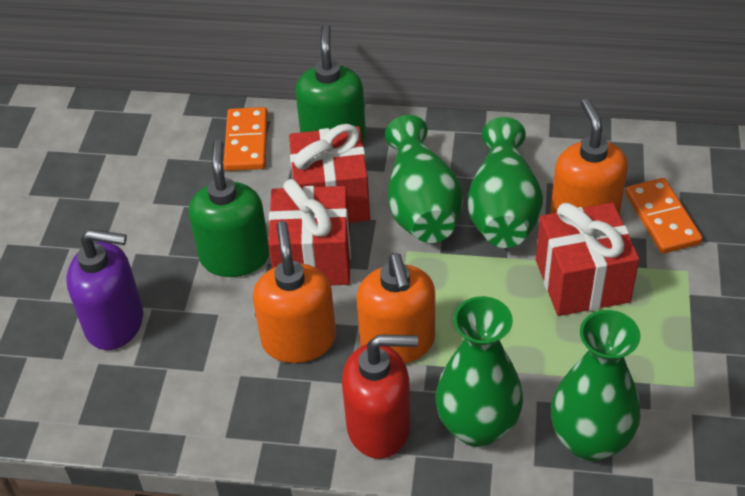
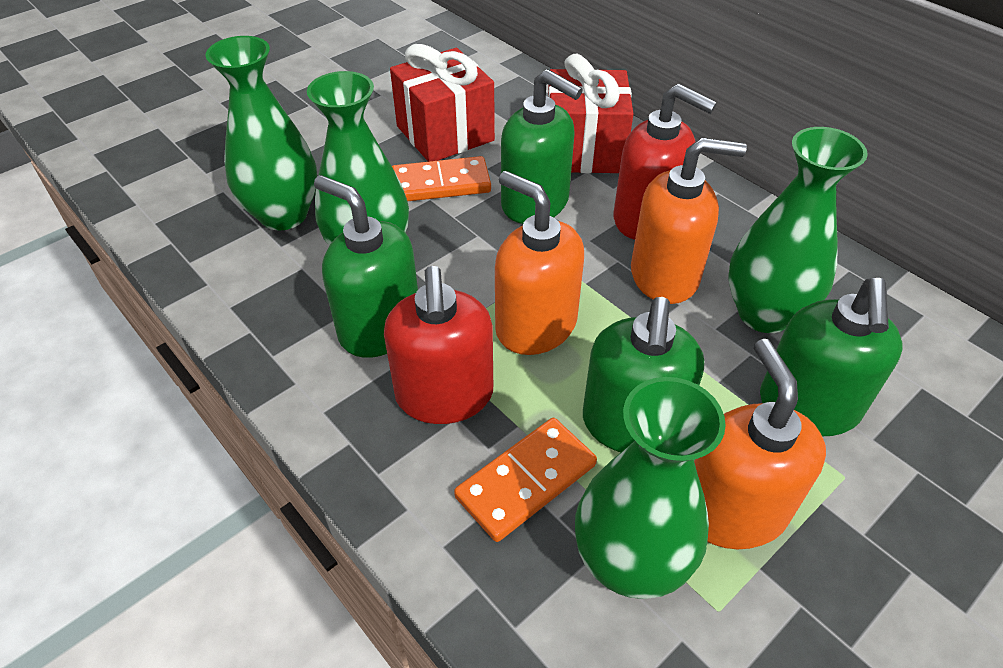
green soap dispenser: 2 -> 4
purple soap dispenser: 1 -> 0
red gift: 3 -> 2
red soap dispenser: 1 -> 2

